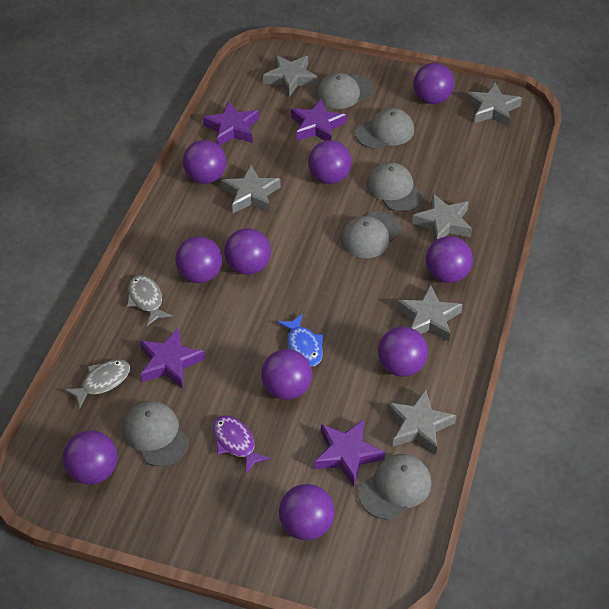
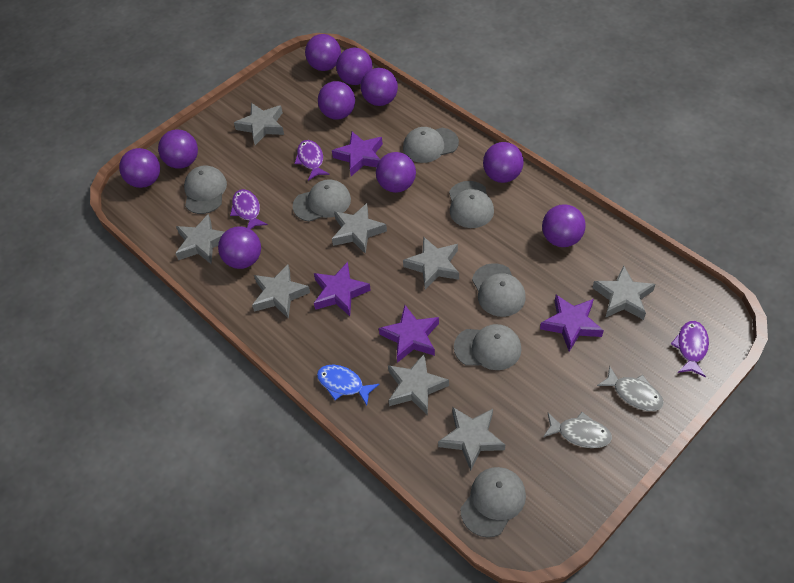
grey cap: 6 -> 7
grey star: 6 -> 8
purple fish: 1 -> 3

